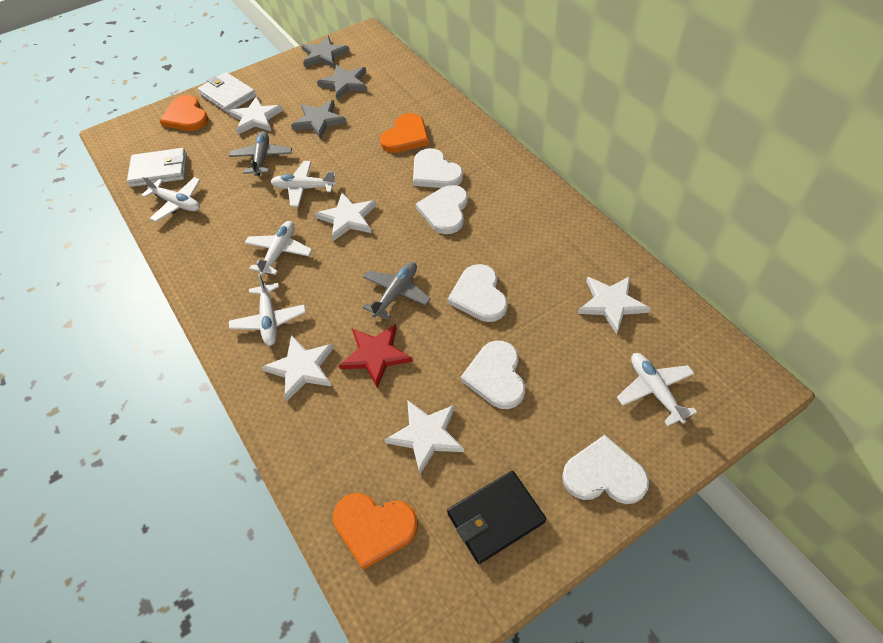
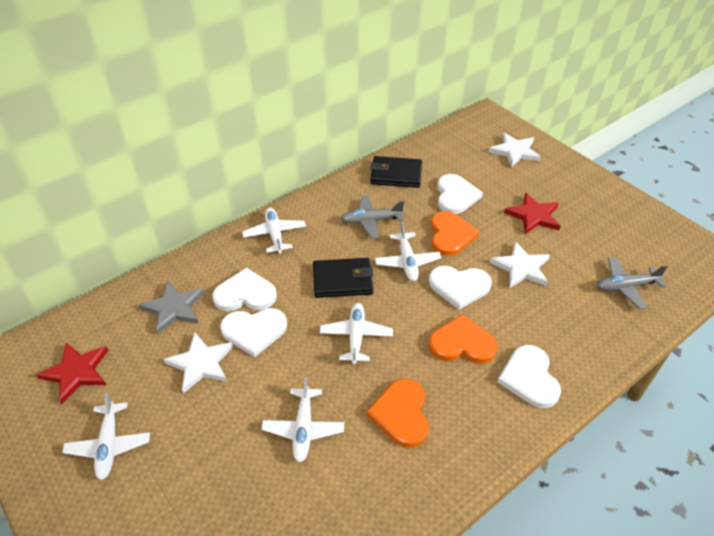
black wallet: 1 -> 2
grey star: 3 -> 1
red star: 1 -> 2
white star: 5 -> 3
white wallet: 2 -> 0

